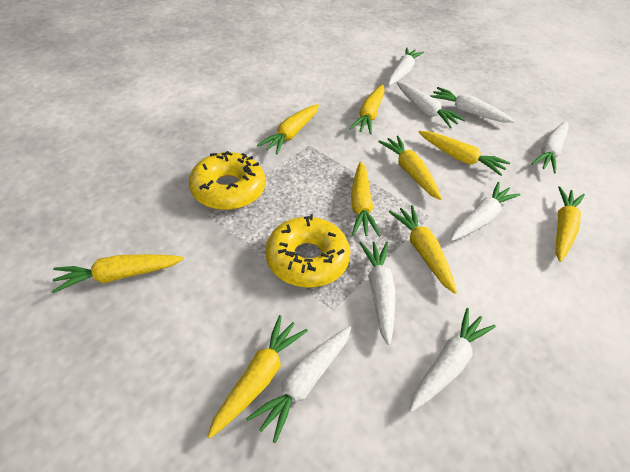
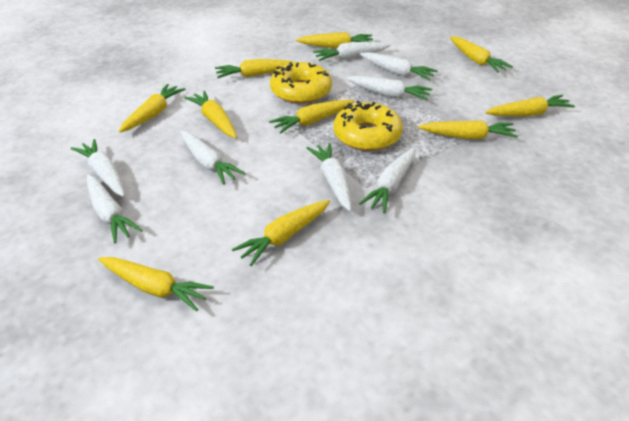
yellow carrot: 9 -> 10

